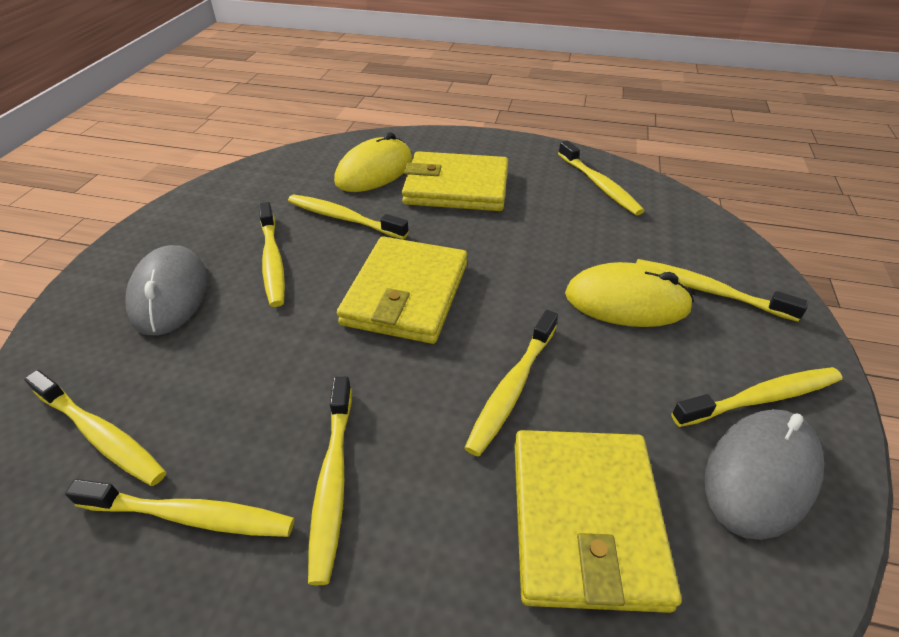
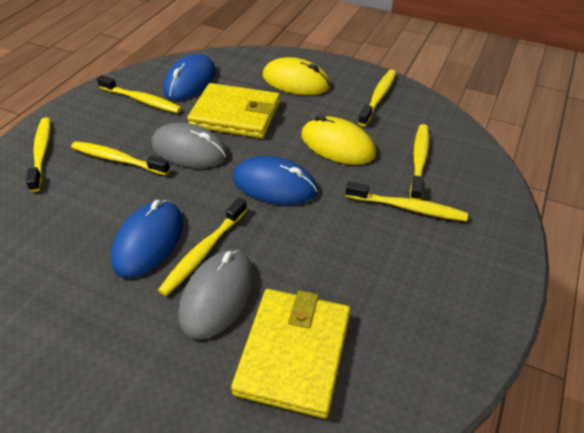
blue mouse: 0 -> 3
yellow toothbrush: 9 -> 7
yellow wallet: 3 -> 2

